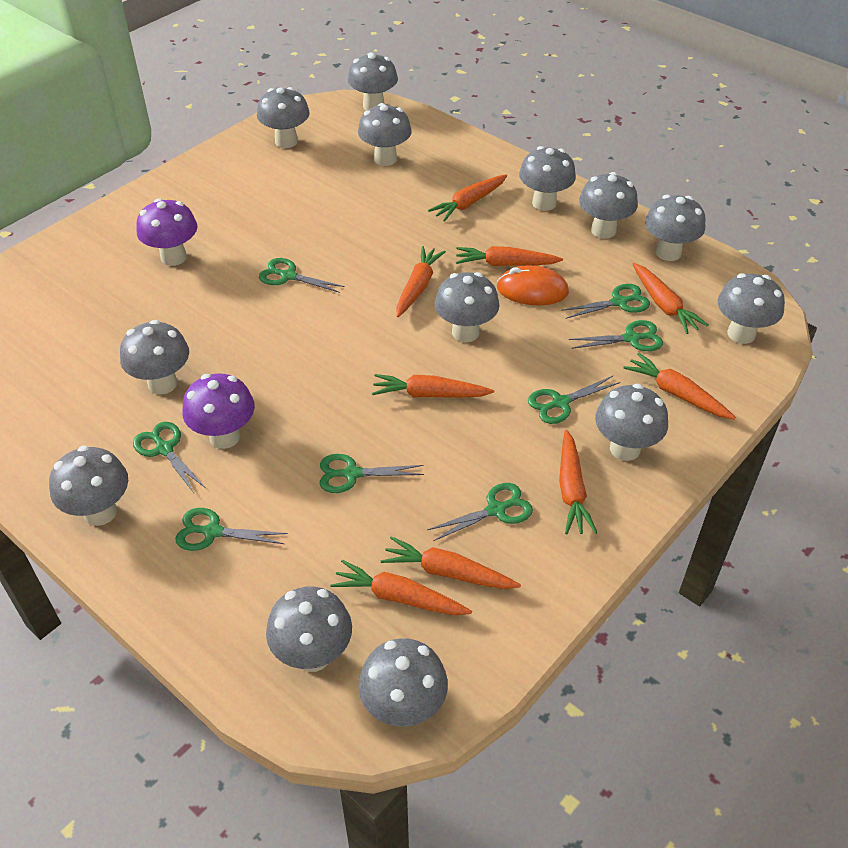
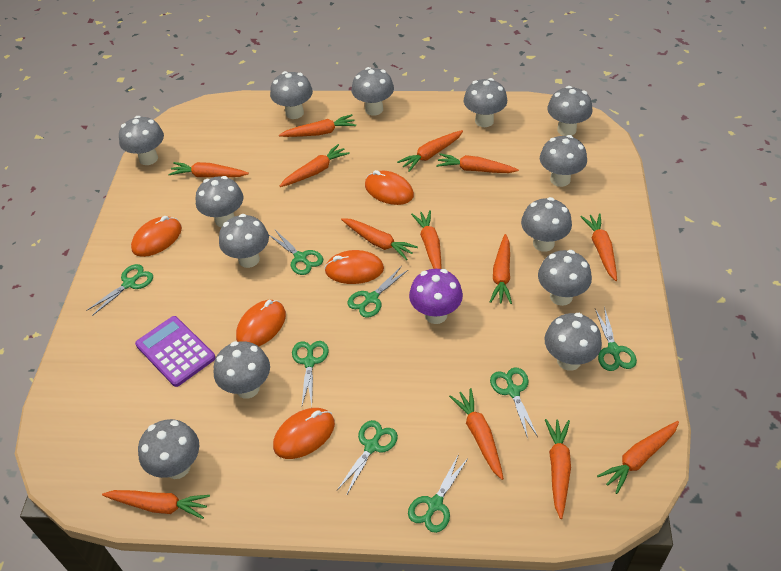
orange carrot: 9 -> 13
orange mouse: 1 -> 5
purple calculator: 0 -> 1
purple mushroom: 2 -> 1

